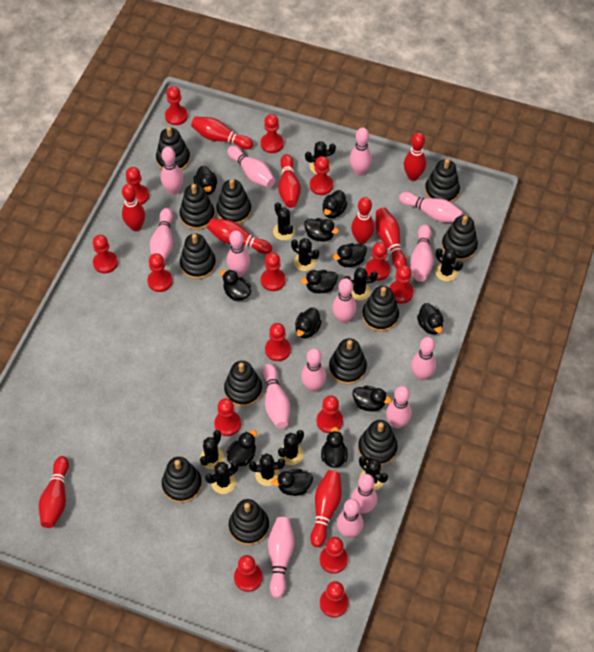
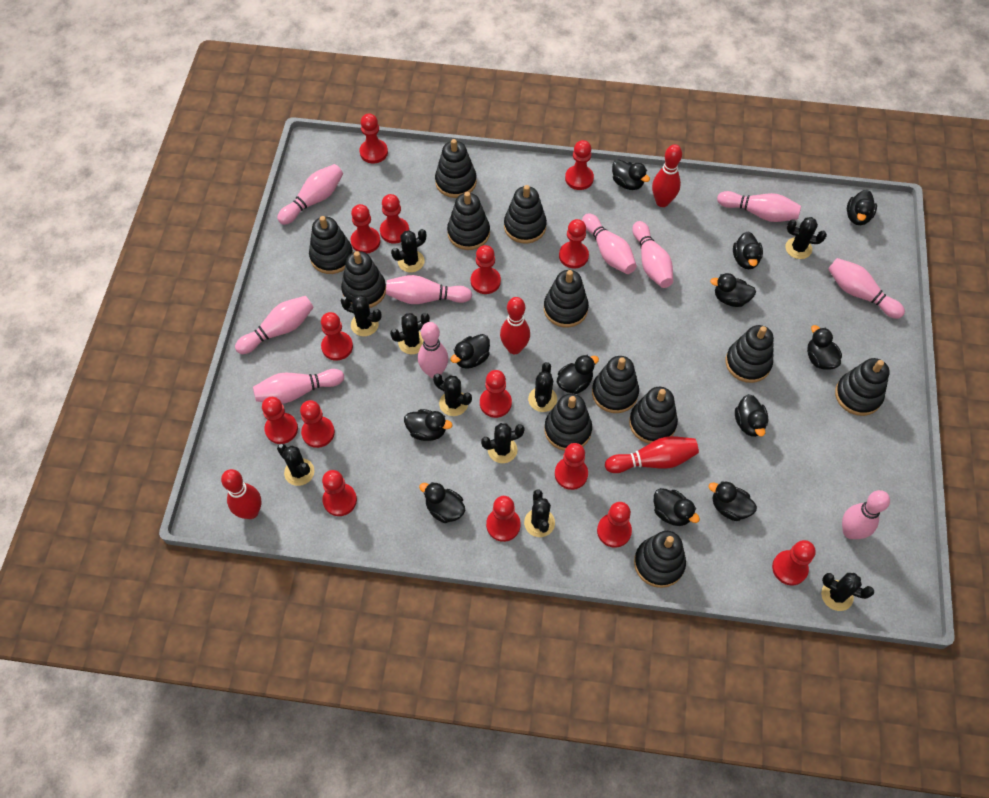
pink bowling pin: 15 -> 10
red bowling pin: 9 -> 4

